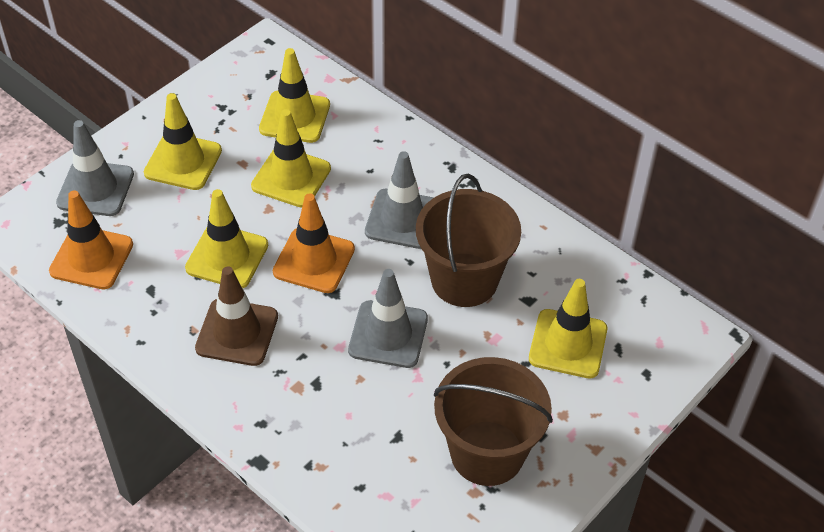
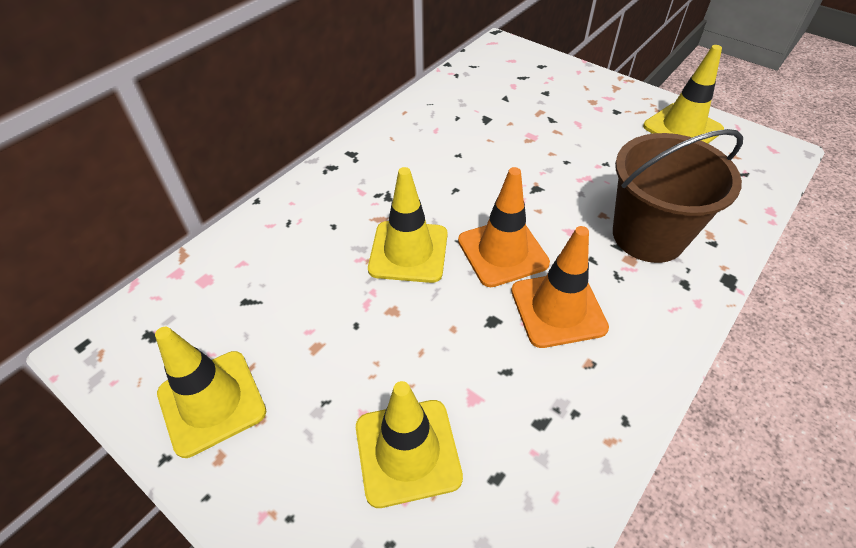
brown bucket: 2 -> 1
brown traffic cone: 1 -> 0
grey traffic cone: 3 -> 0
yellow traffic cone: 5 -> 4

